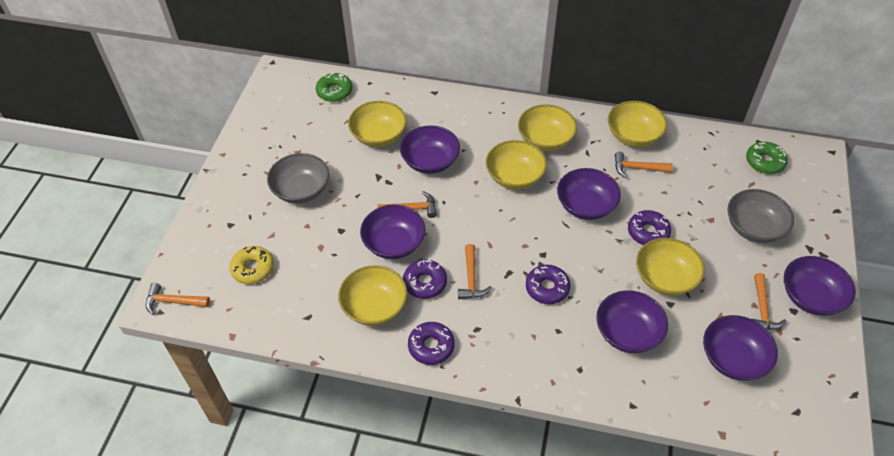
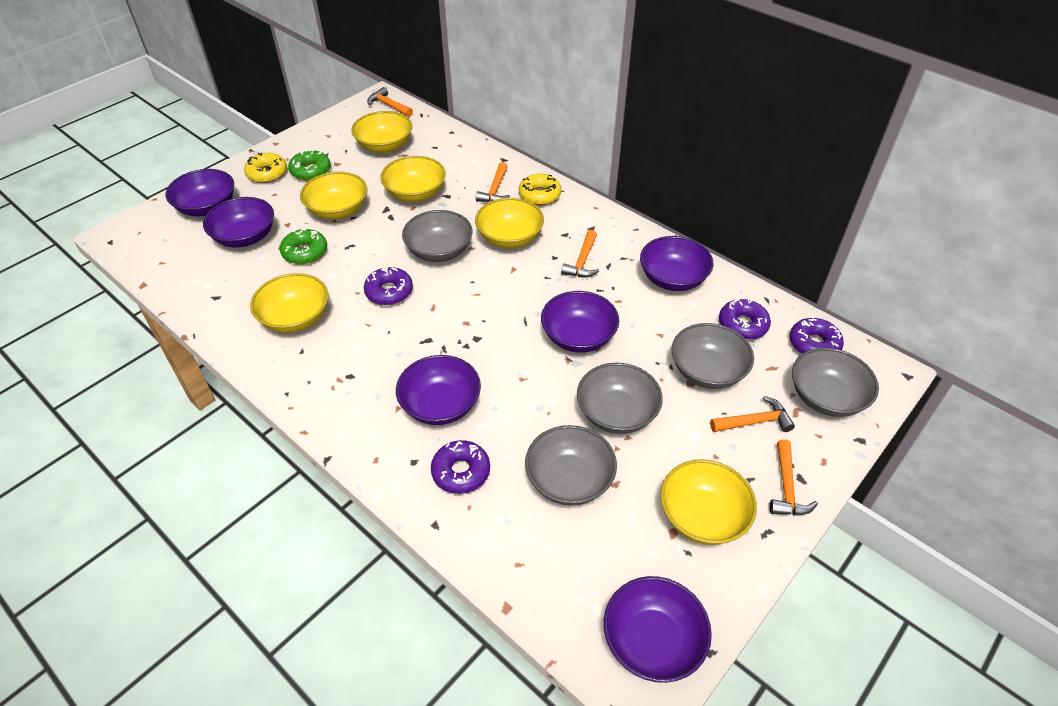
grey bowl: 2 -> 5
yellow donut: 1 -> 2

